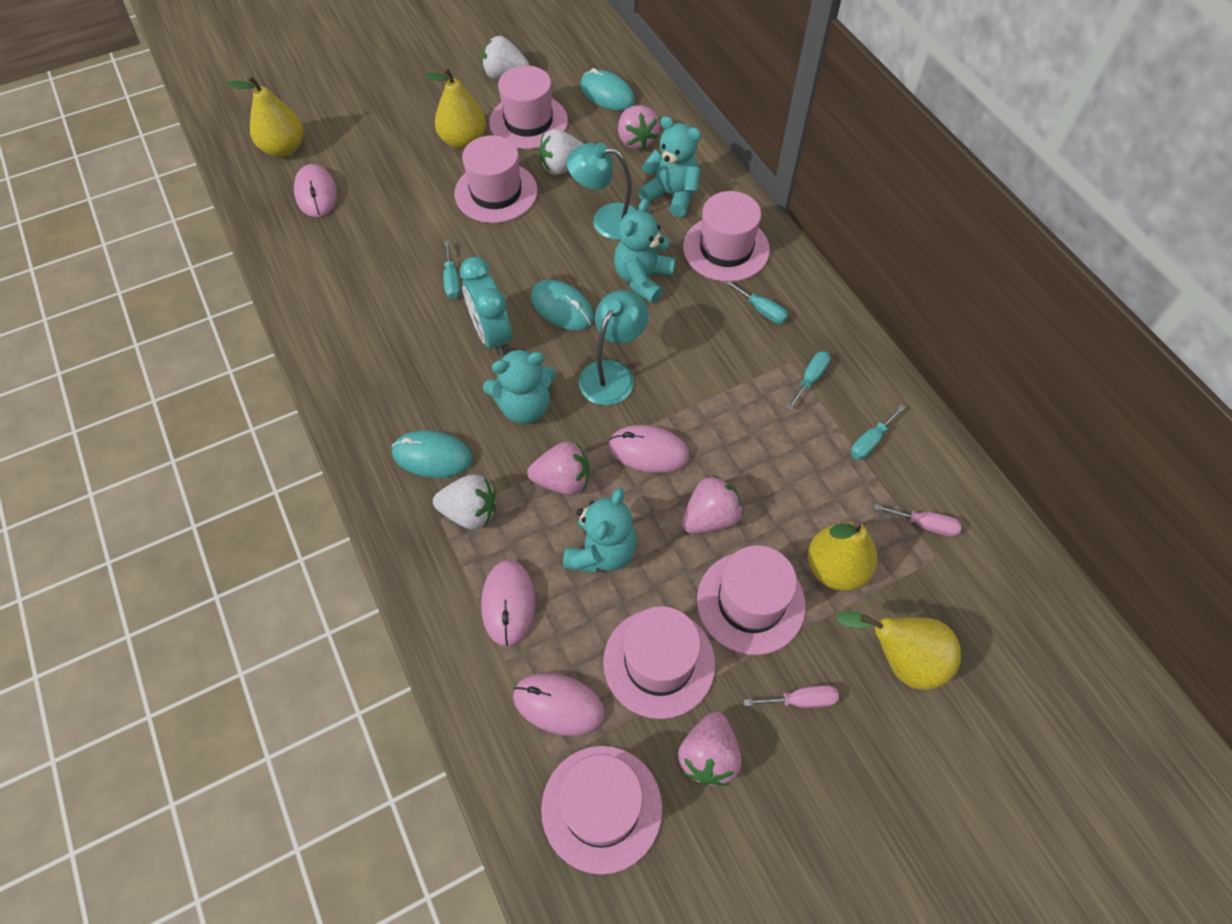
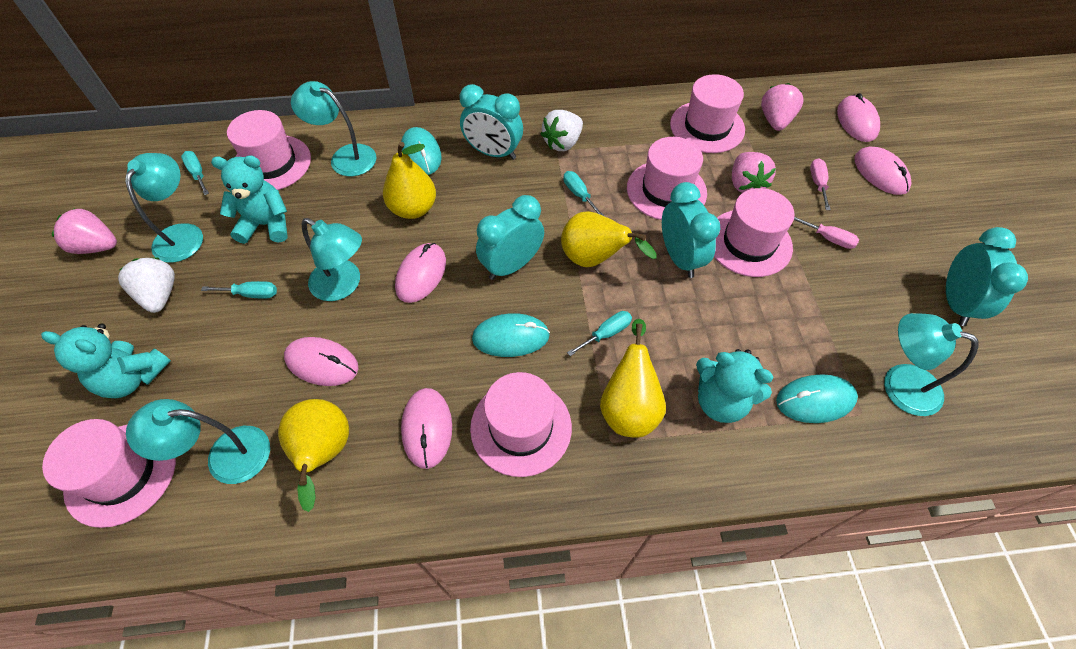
pink mouse: 4 -> 5
pink strawberry: 4 -> 3
turquoise clock: 1 -> 4
turquoise lamp: 2 -> 5
turquoise teddy bear: 4 -> 3
white strawberry: 3 -> 2

